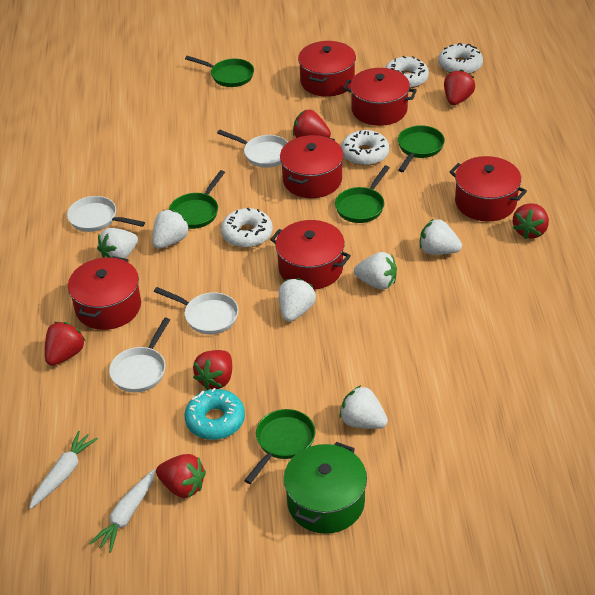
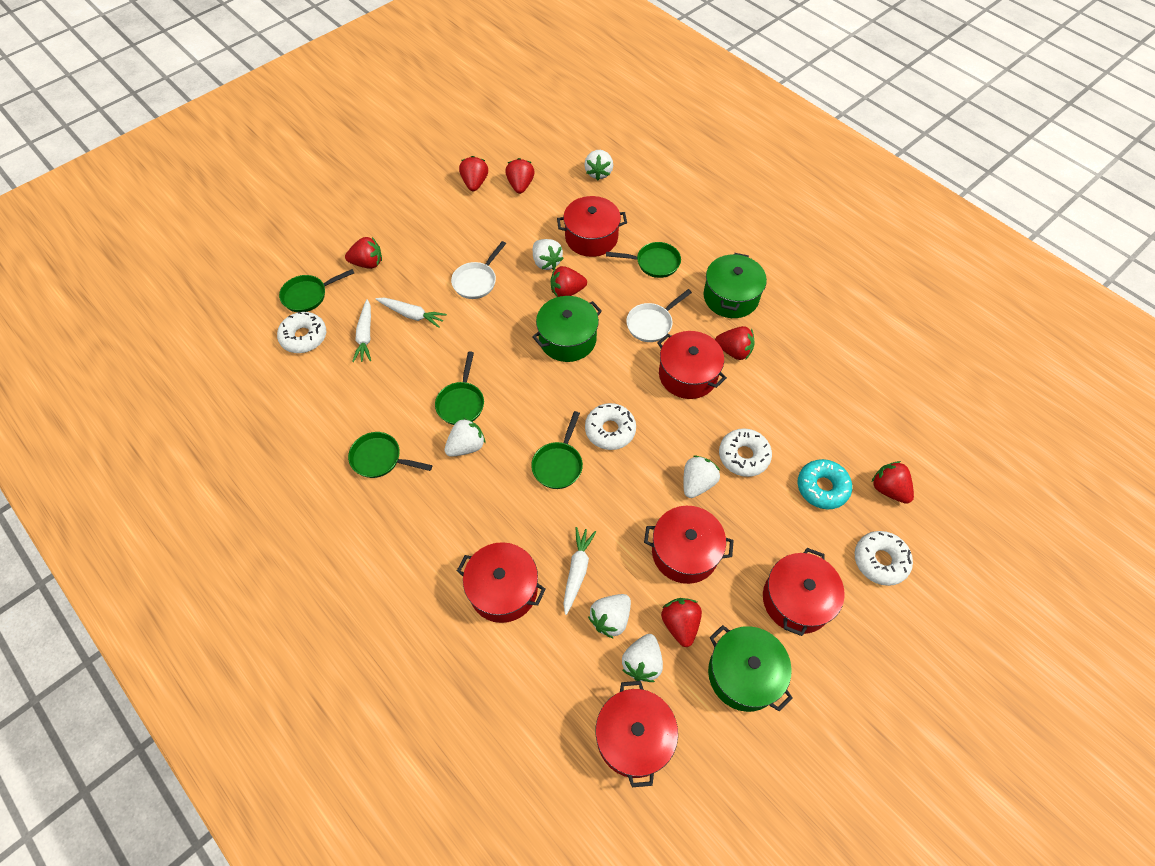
green pot: 1 -> 3
red strawberry: 6 -> 7
white carrot: 2 -> 3
white pan: 4 -> 2

